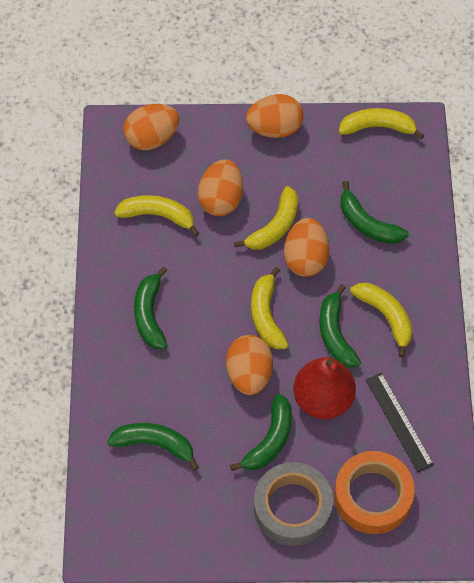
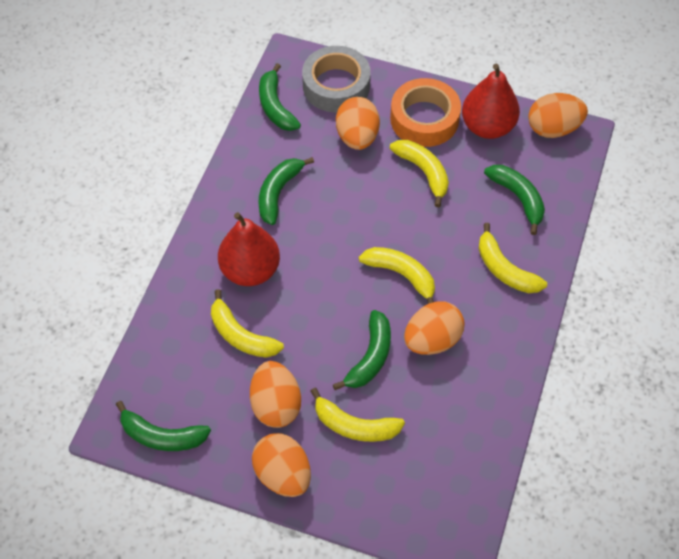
black ruler: 1 -> 0
red pear: 1 -> 2

